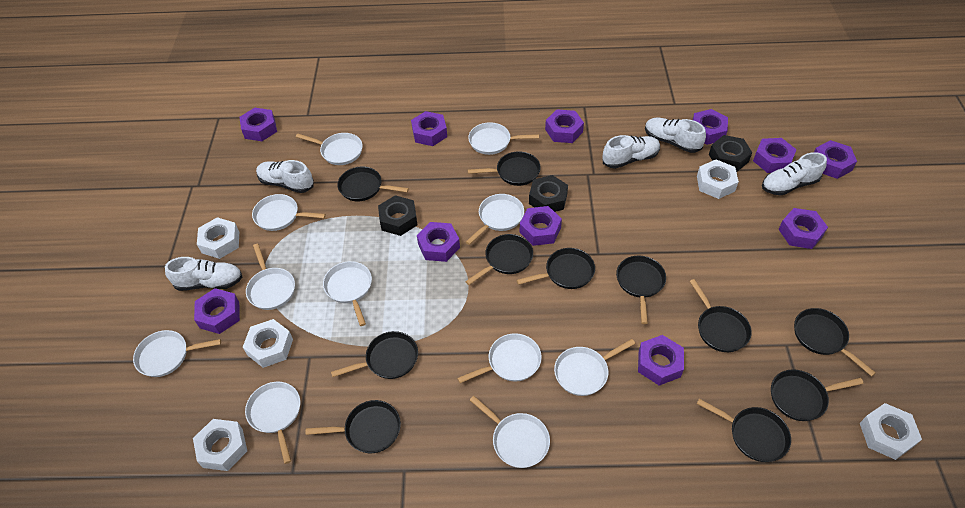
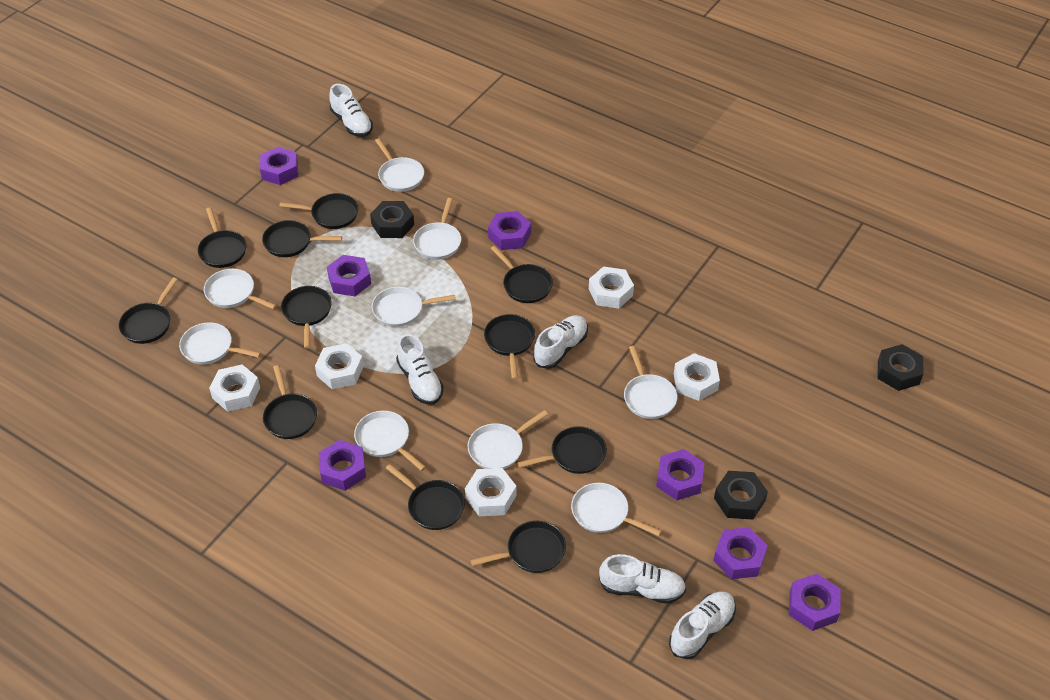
purple nut: 11 -> 7
white pan: 11 -> 9

